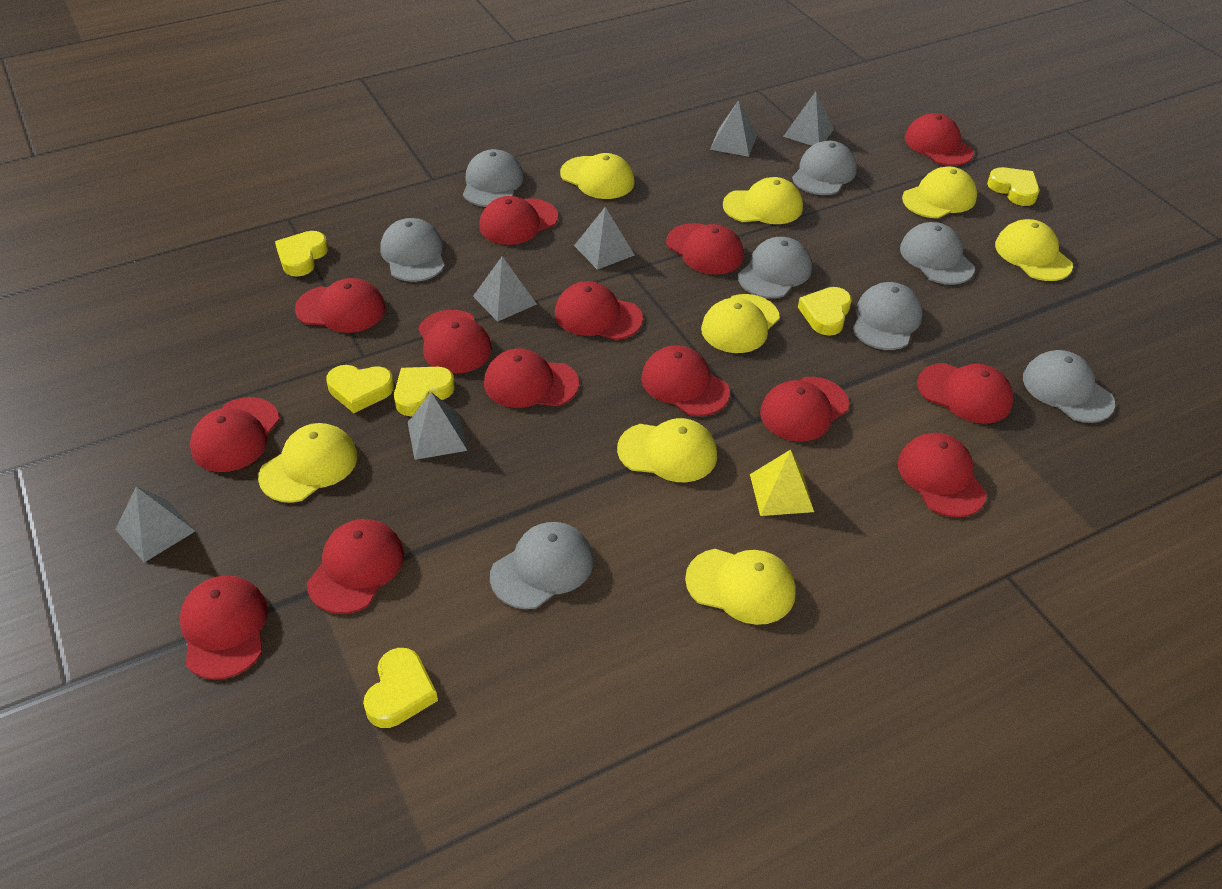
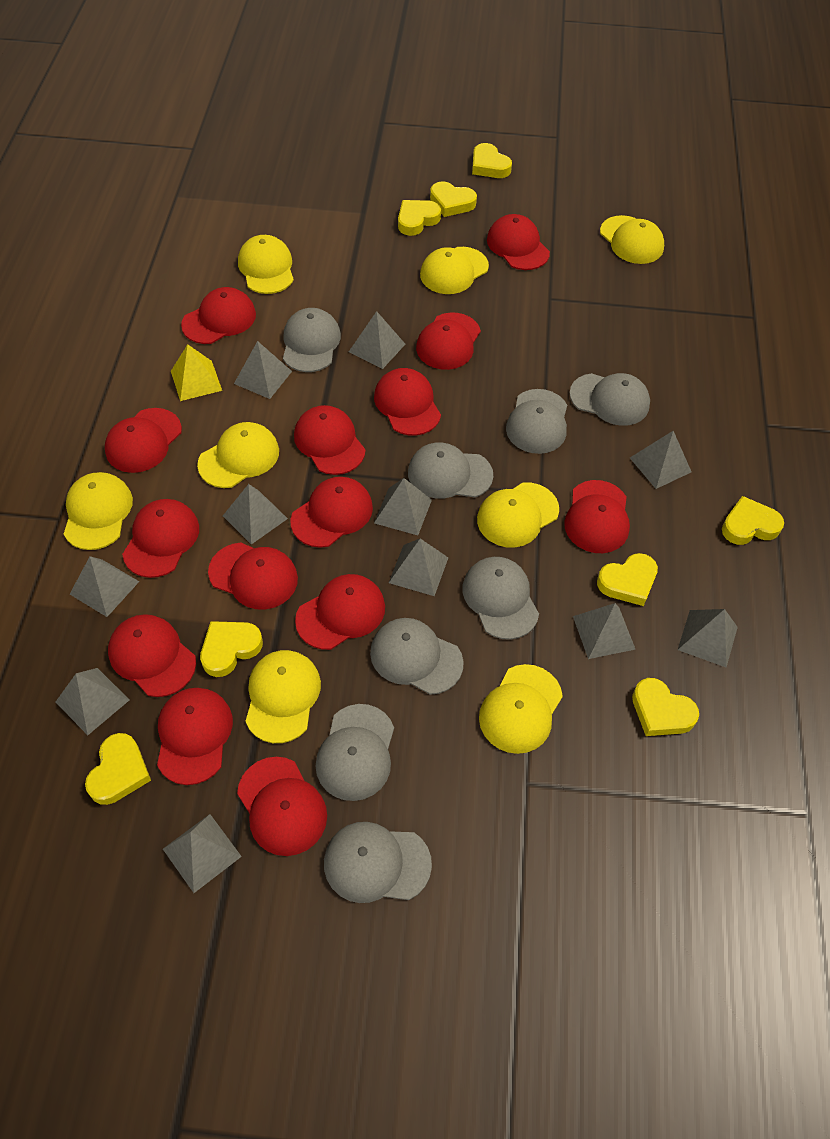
grey pyramid: 6 -> 11
yellow heart: 6 -> 8

